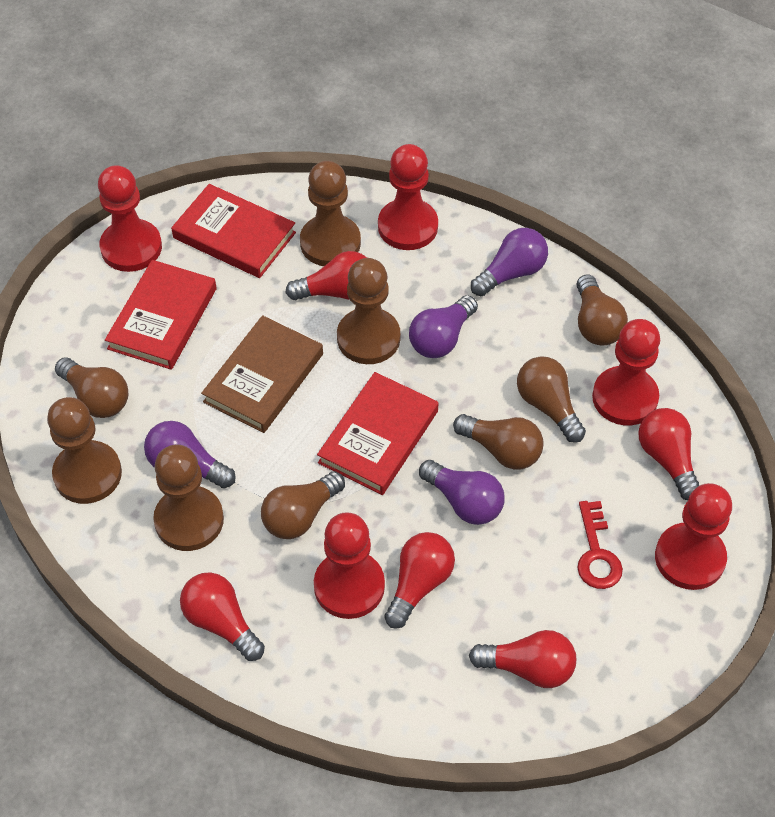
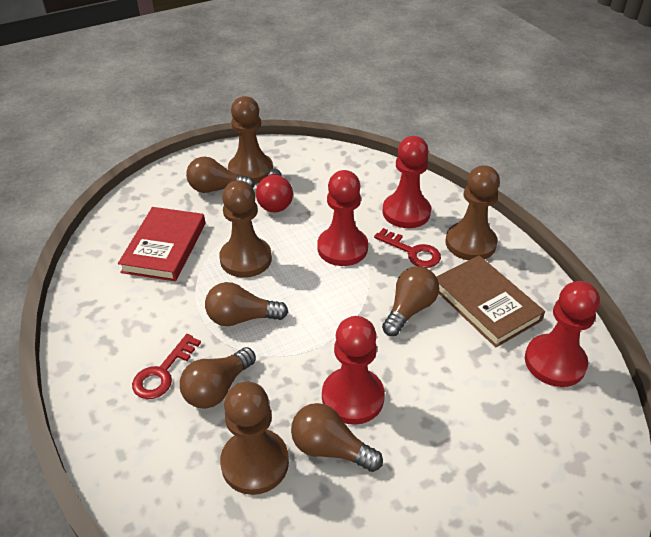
purple light bulb: 4 -> 0
red book: 3 -> 1
red key: 1 -> 2
red light bulb: 5 -> 1
red pawn: 5 -> 4

